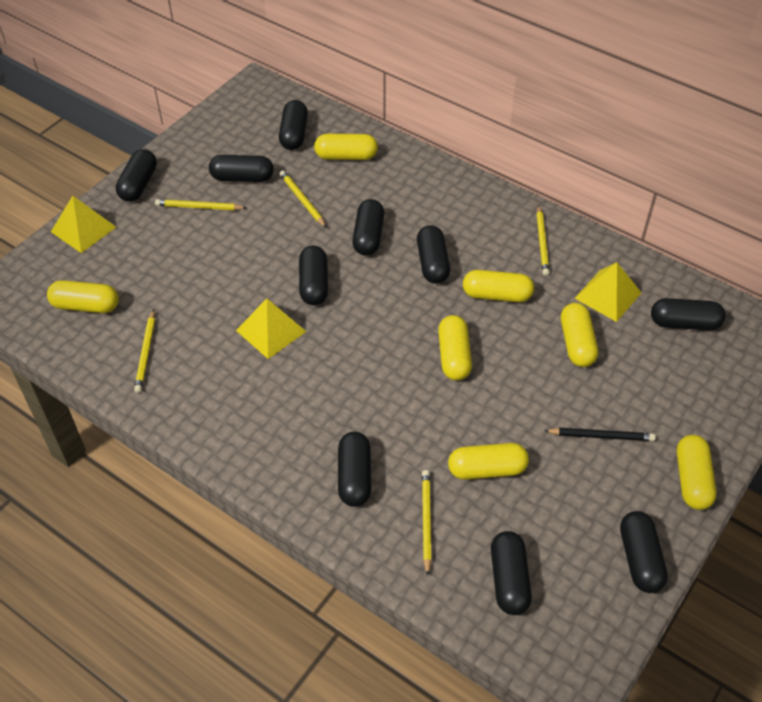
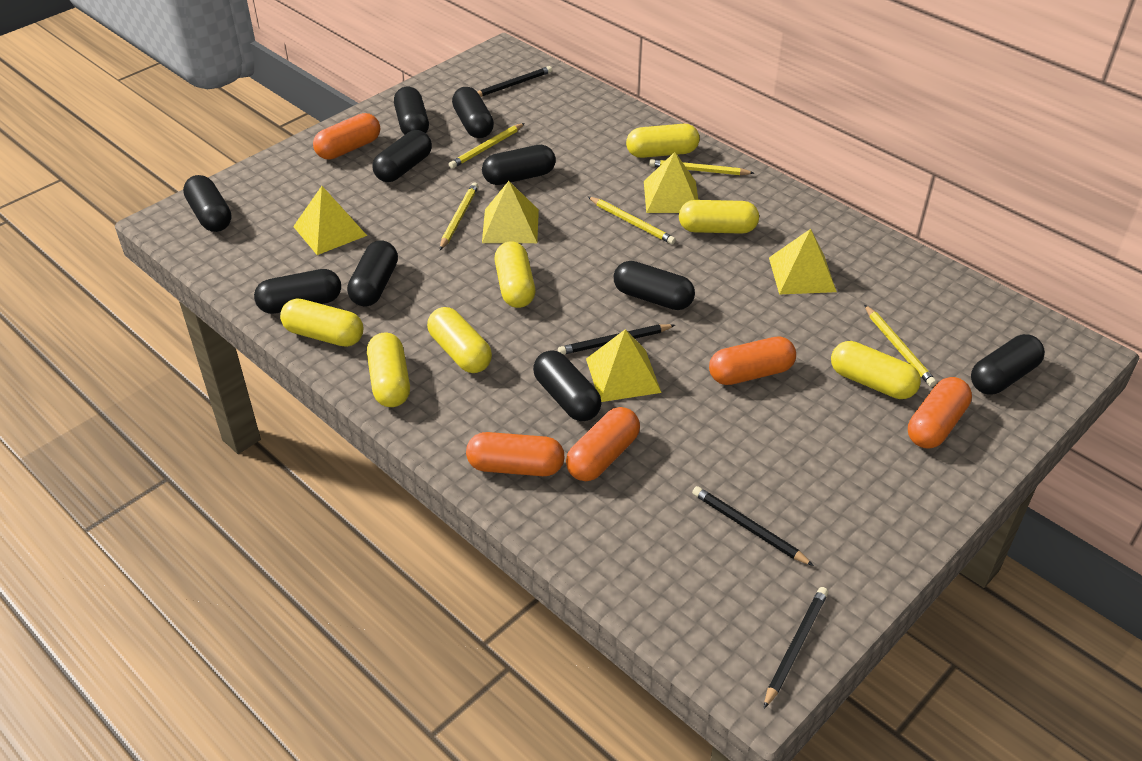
black pencil: 1 -> 4
orange capsule: 0 -> 5
yellow pyramid: 3 -> 5

